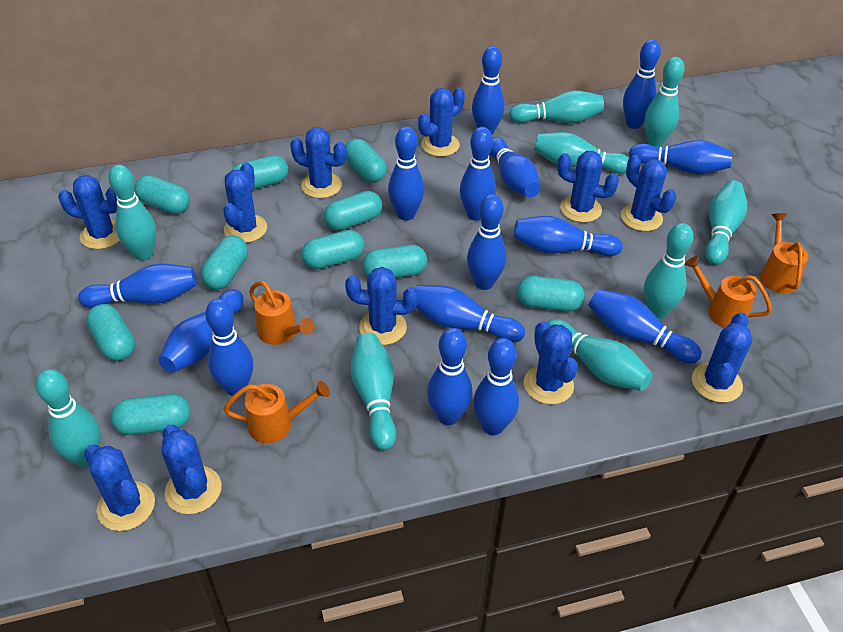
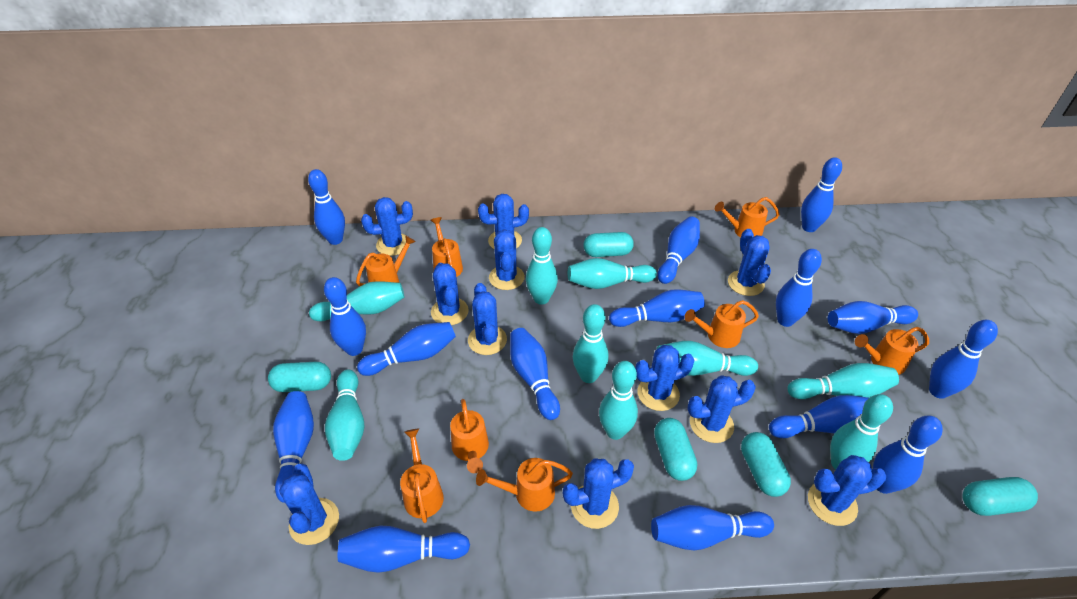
orange watering can: 4 -> 8
turquoise capsule: 10 -> 5

